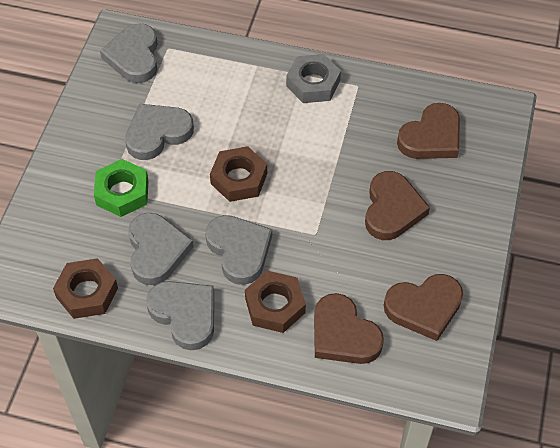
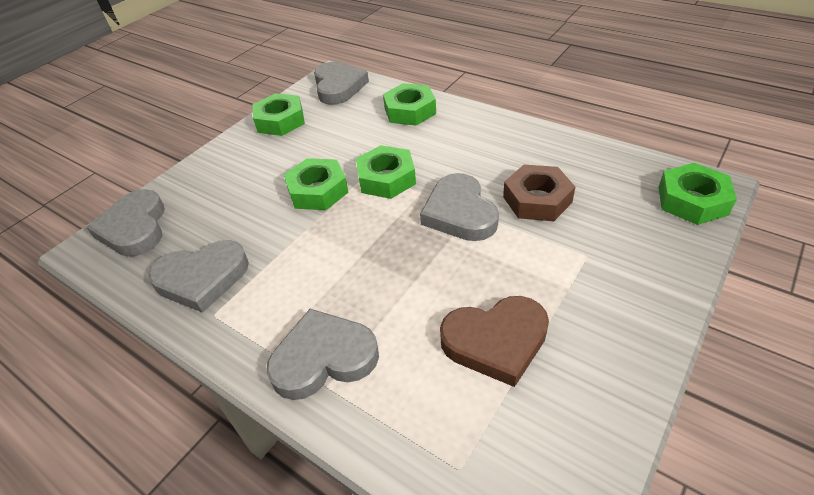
brown heart: 4 -> 1
brown nut: 3 -> 1
green nut: 1 -> 5
grey nut: 1 -> 0

